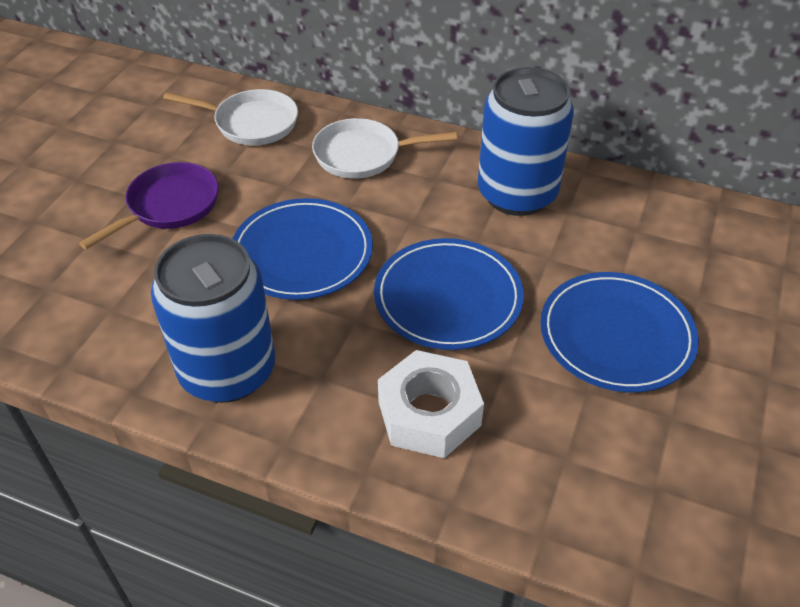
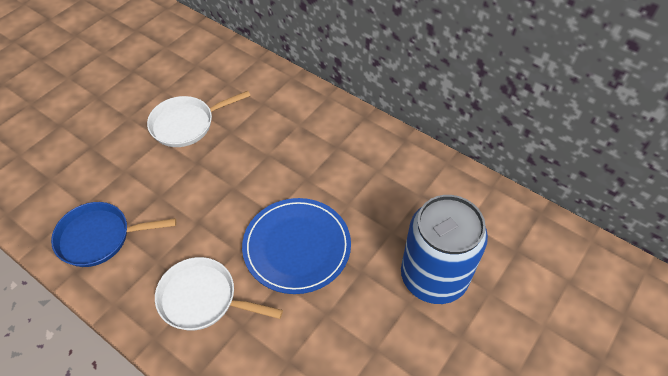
blue can: 2 -> 1
blue pan: 0 -> 1
blue plate: 3 -> 1
purple pan: 1 -> 0
white nut: 1 -> 0

